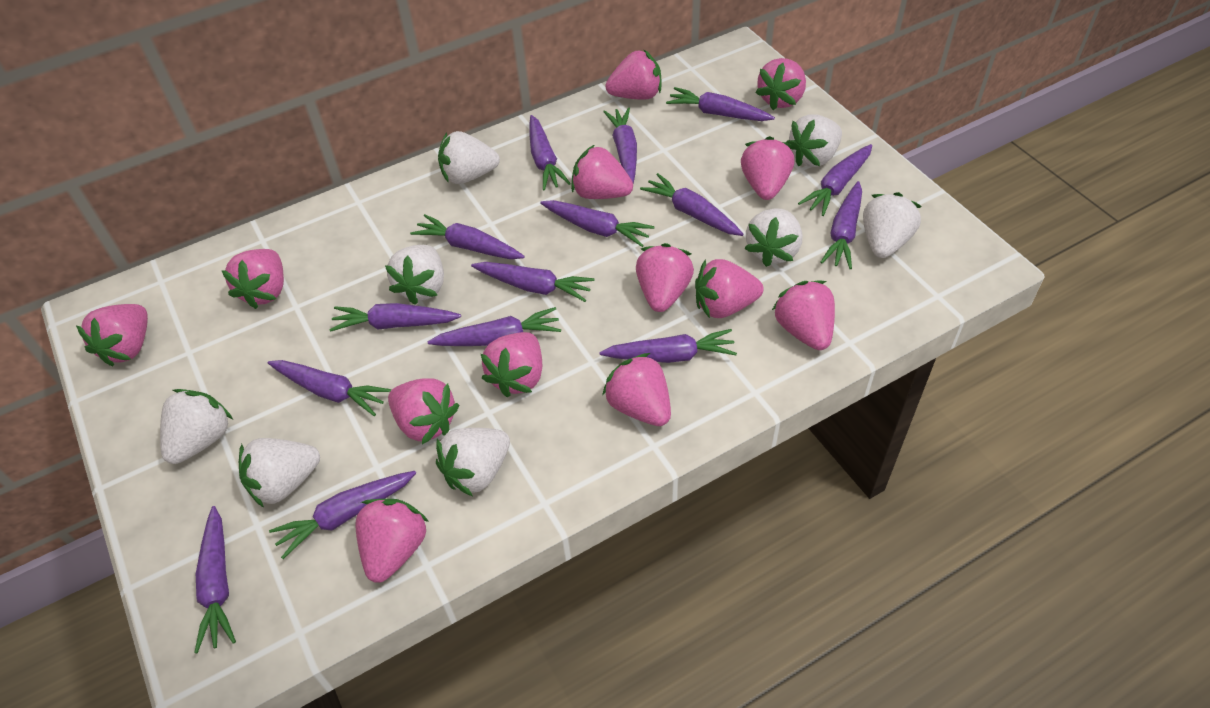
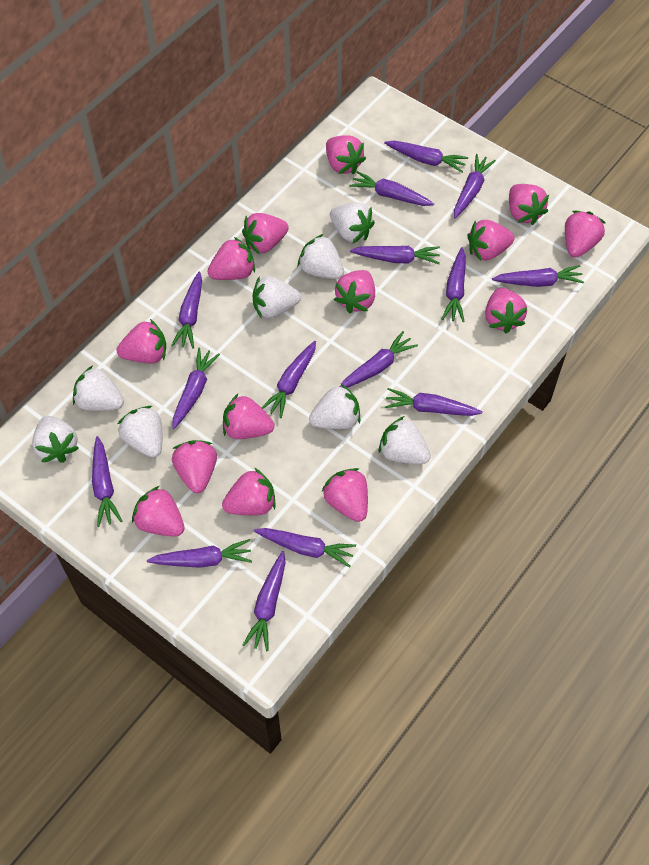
pink strawberry: 13 -> 14

